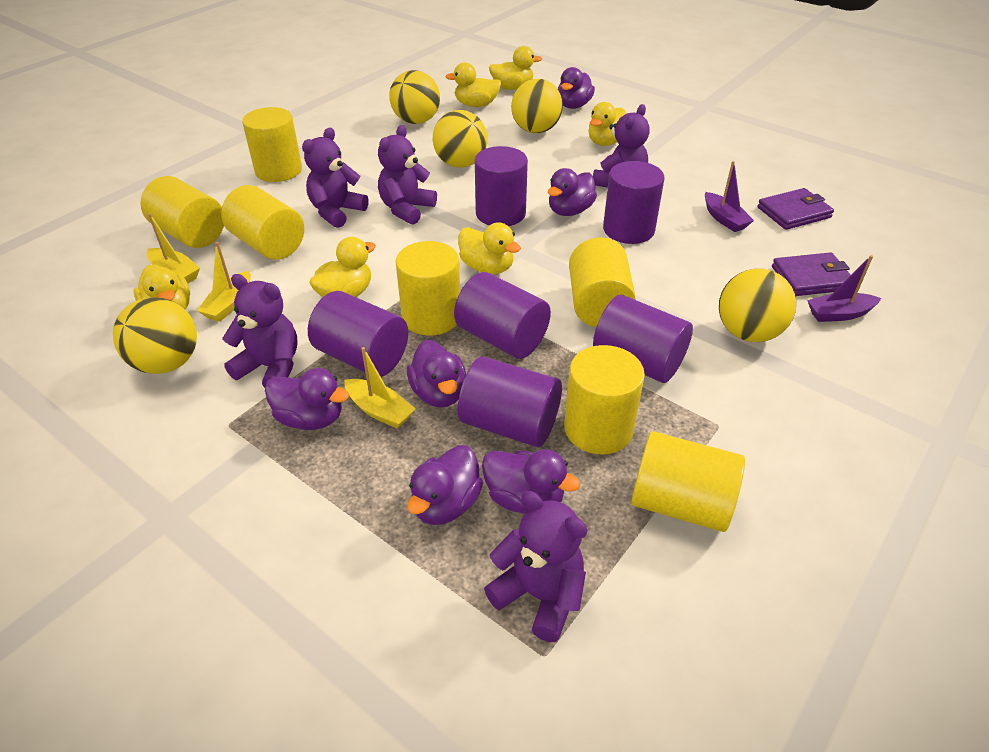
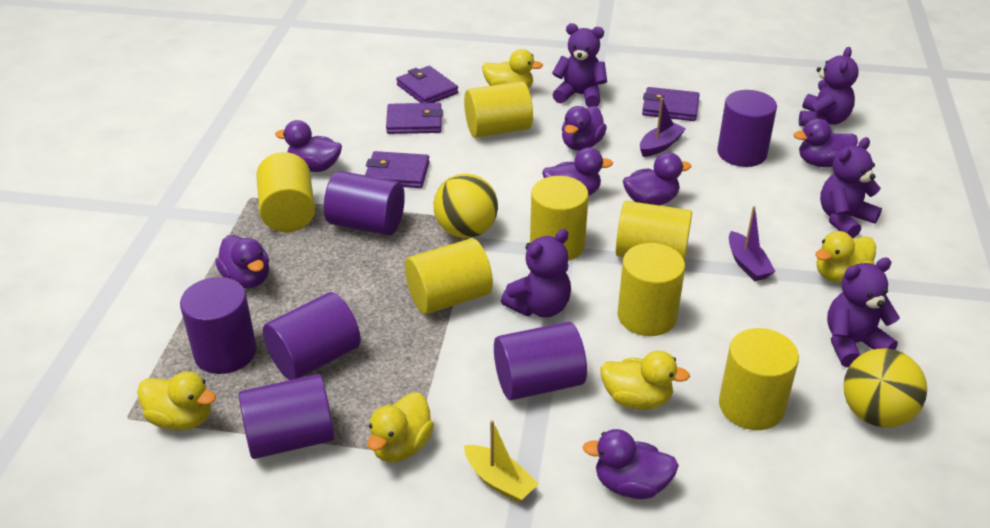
purple duck: 6 -> 7
purple wallet: 2 -> 4
yellow ball: 5 -> 2
yellow boat: 3 -> 1
yellow duck: 6 -> 5

